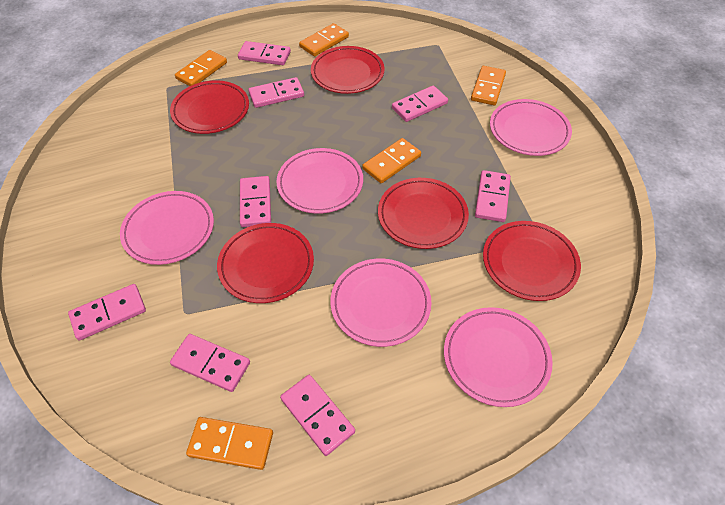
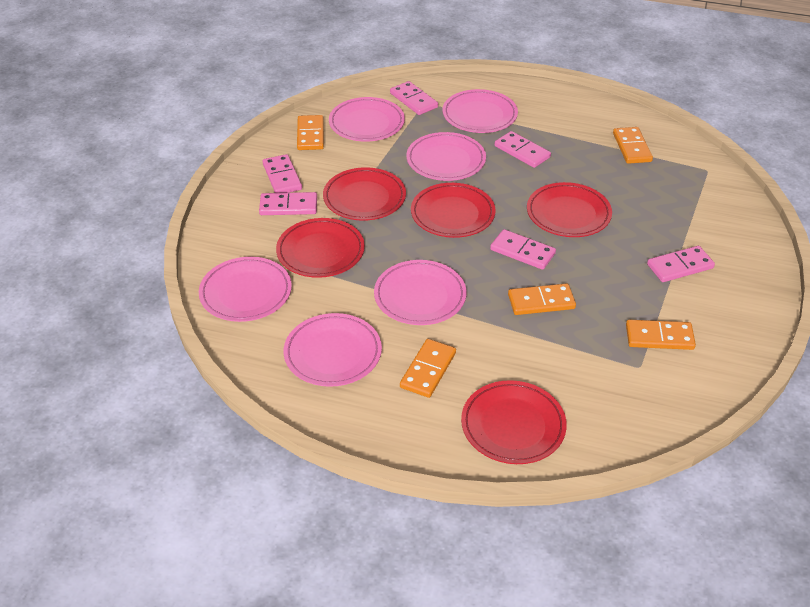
pink domino: 8 -> 6
pink plate: 5 -> 6

